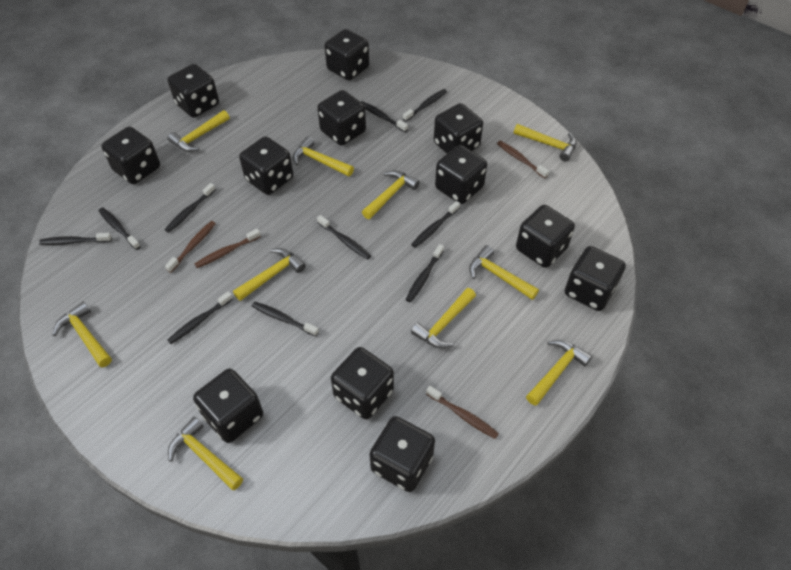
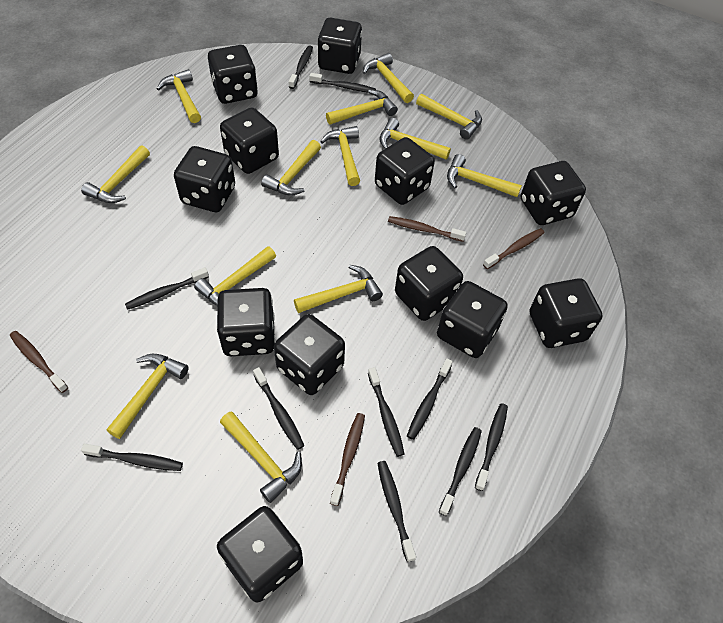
yellow hammer: 10 -> 13

